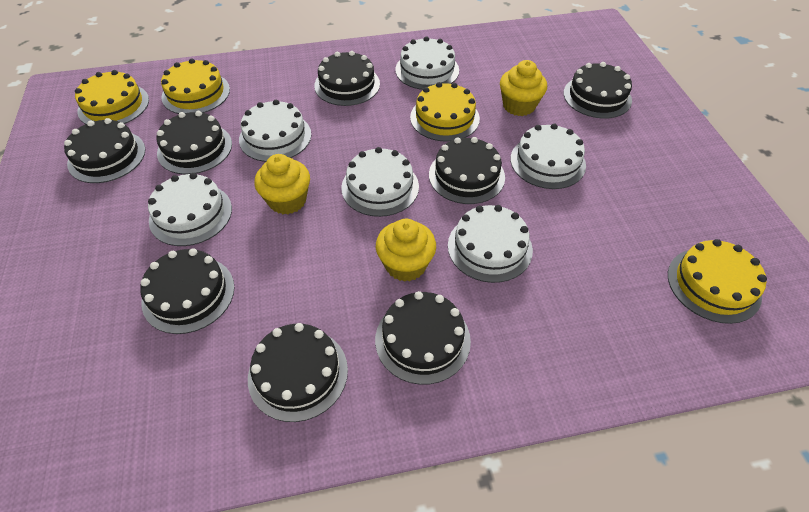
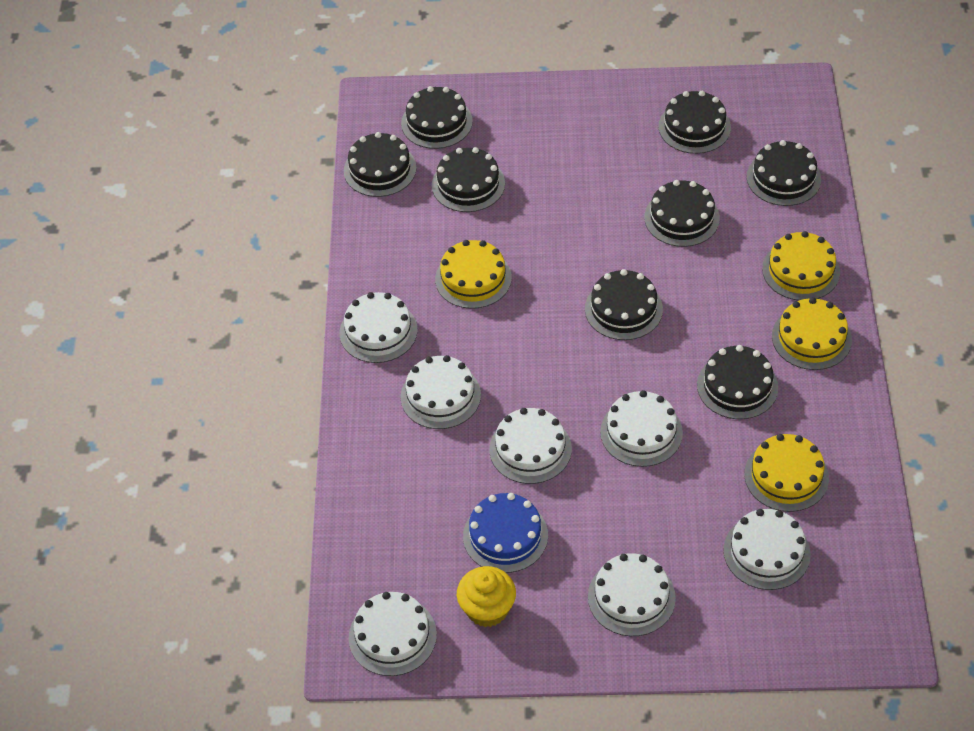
blue cake: 0 -> 1
white cake: 6 -> 7
yellow cupcake: 3 -> 1

